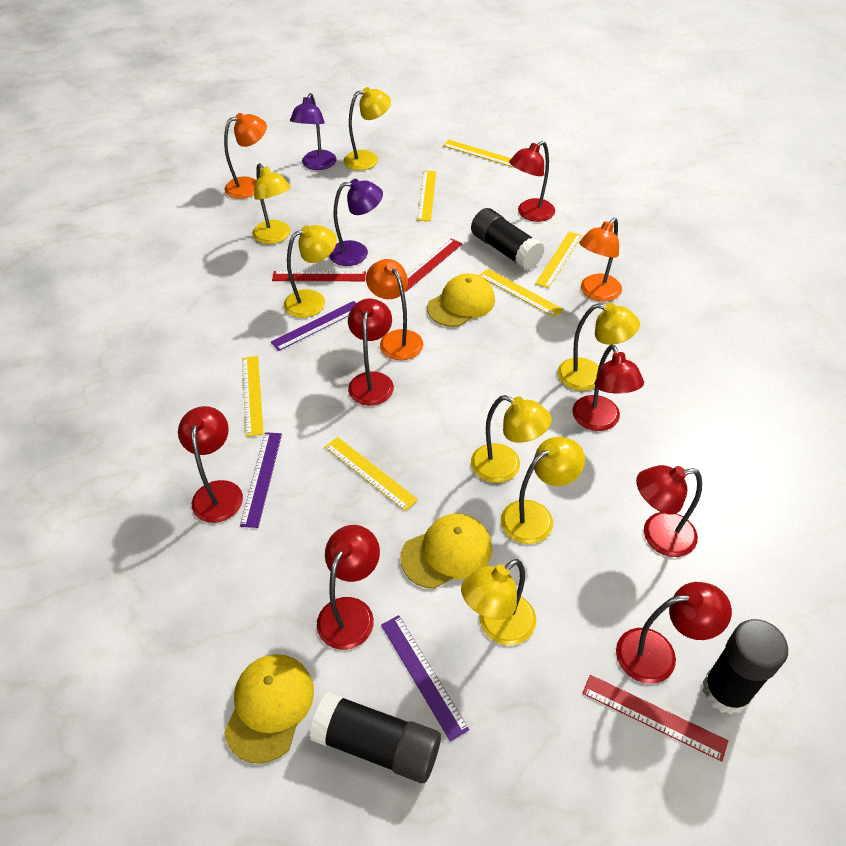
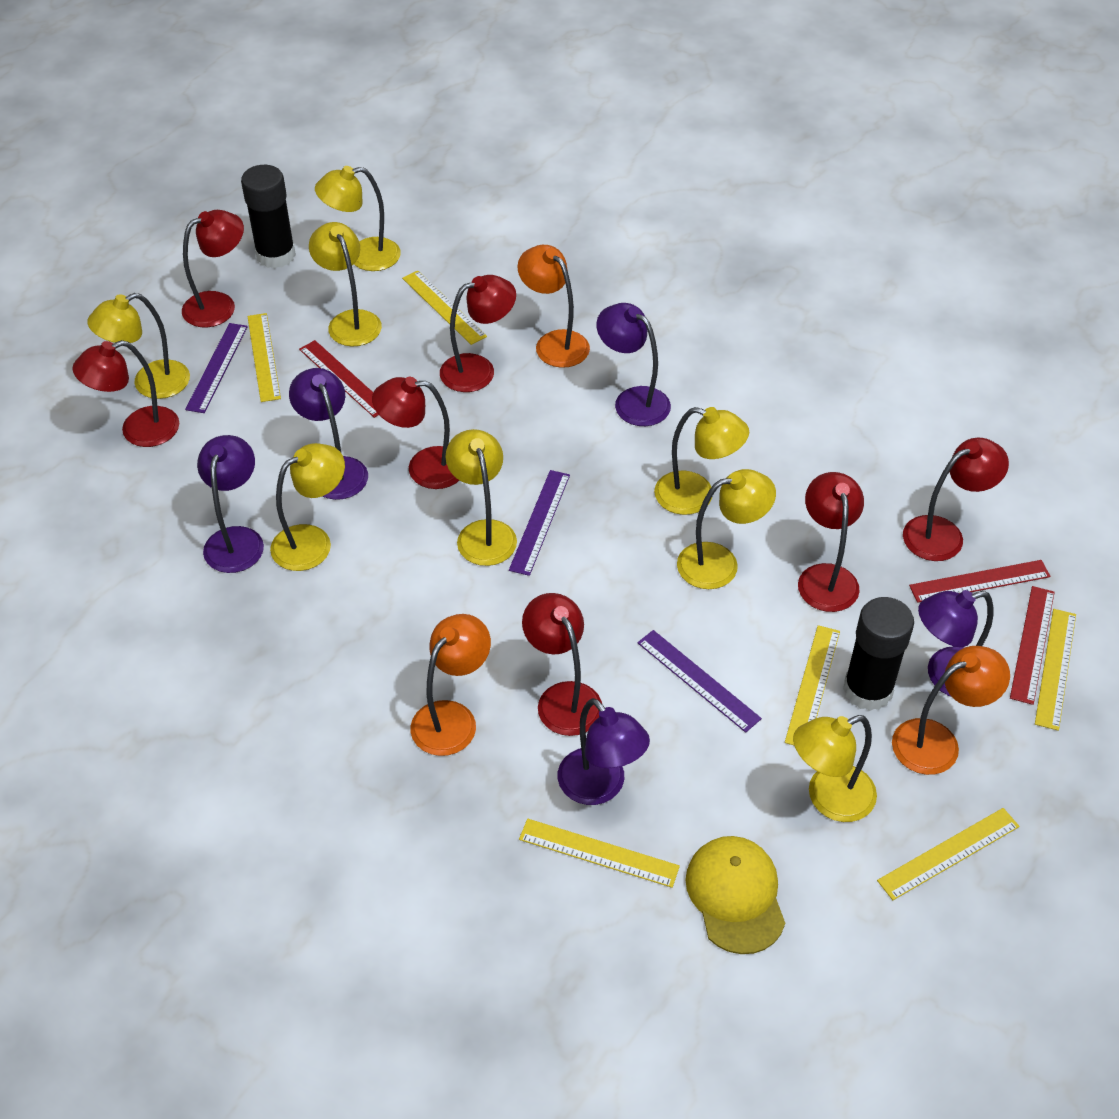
black glue stick: 3 -> 2
purple lamp: 2 -> 5
yellow cap: 3 -> 1
yellow lamp: 7 -> 8

